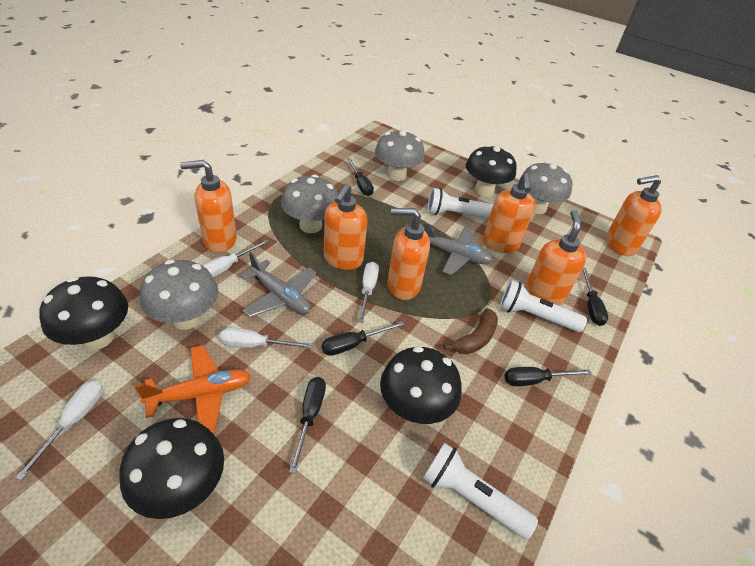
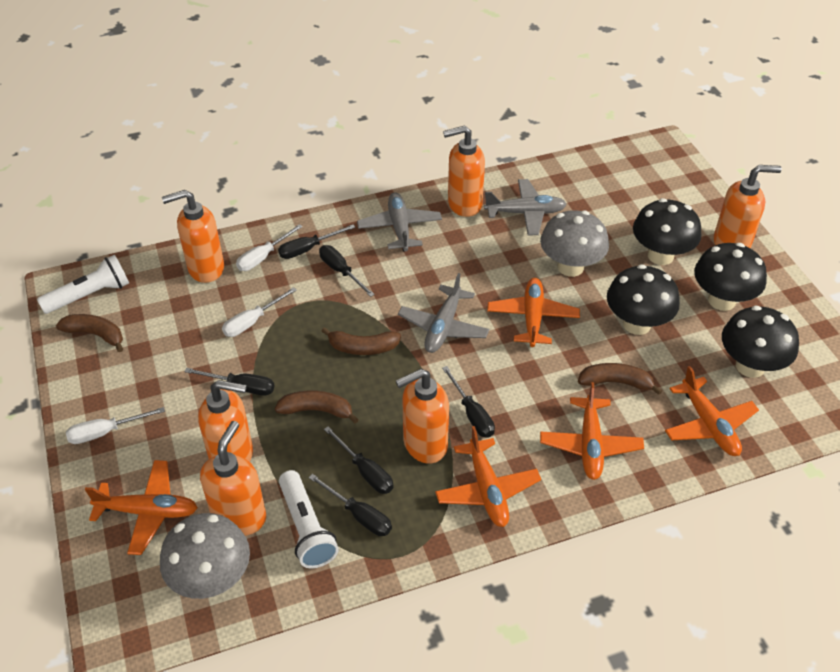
black screwdriver: 5 -> 6
brown banana: 1 -> 4
grey mushroom: 4 -> 2
grey plane: 2 -> 3
orange plane: 1 -> 5
white flashlight: 3 -> 2
white screwdriver: 4 -> 3

